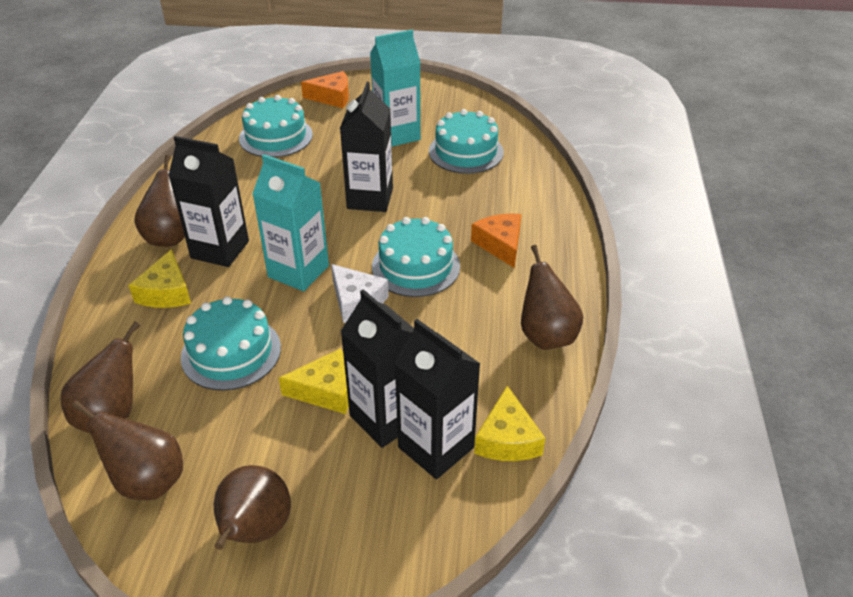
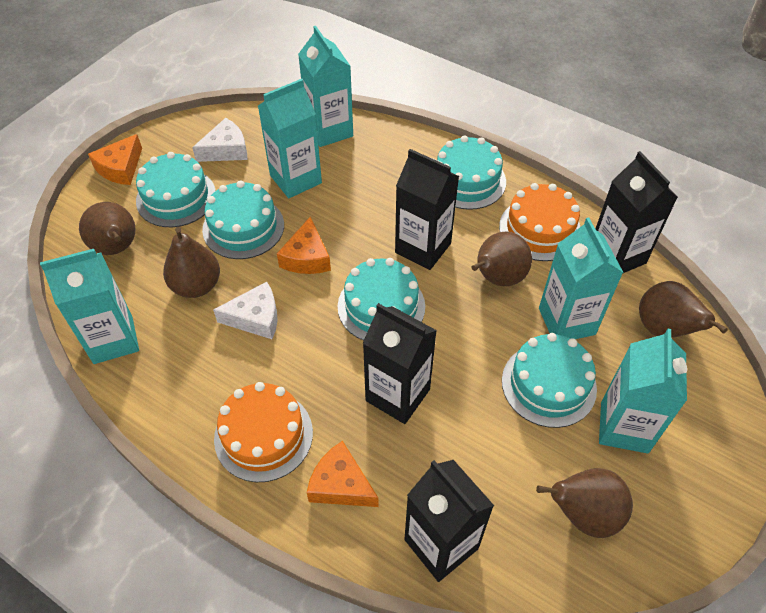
orange cake: 0 -> 2
orange cheese: 2 -> 3
turquoise cake: 4 -> 5
turquoise carton: 2 -> 5
white cheese: 1 -> 2
yellow cheese: 3 -> 0

